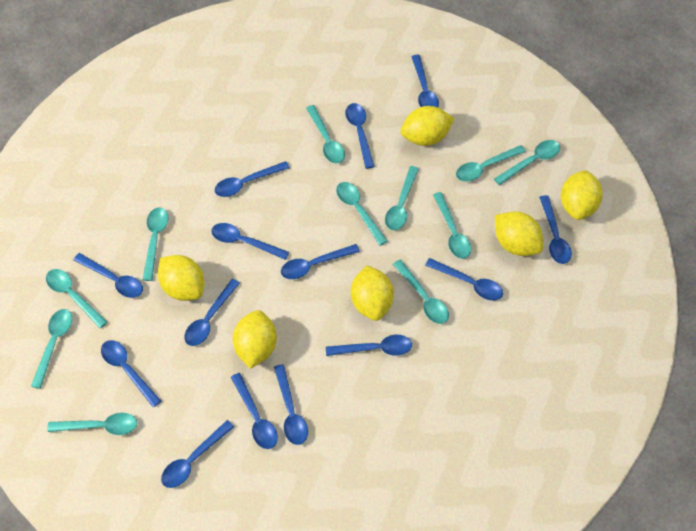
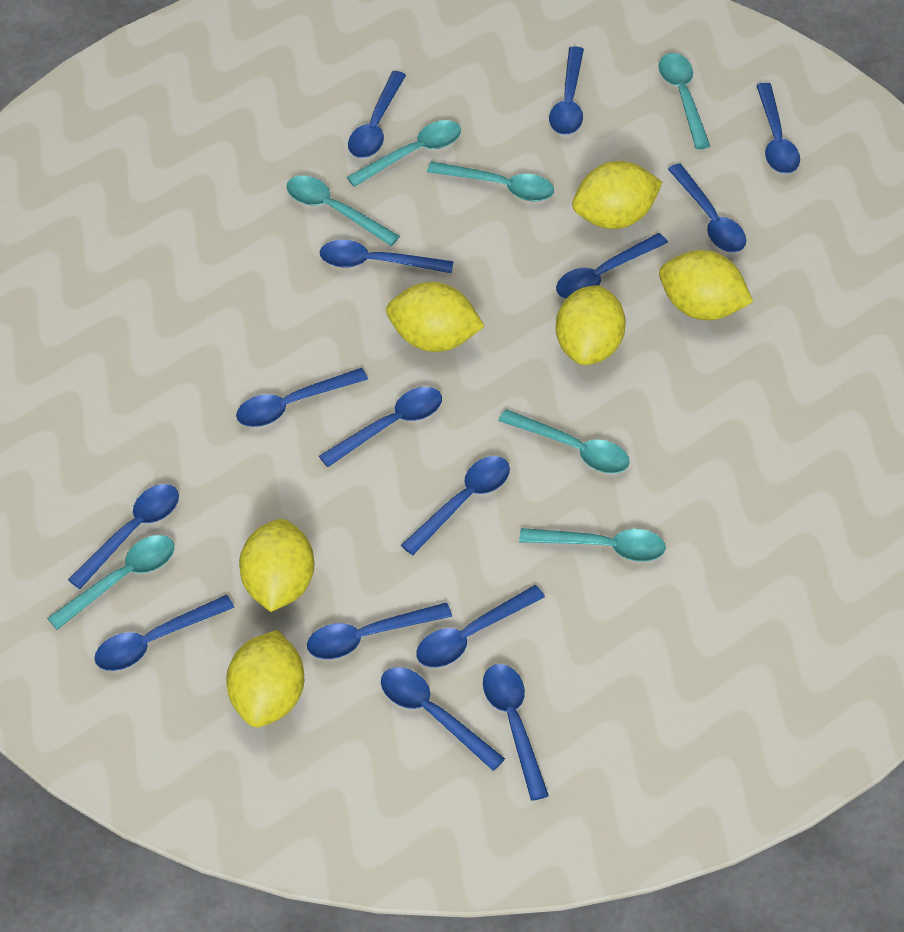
blue spoon: 14 -> 15
turquoise spoon: 11 -> 7

